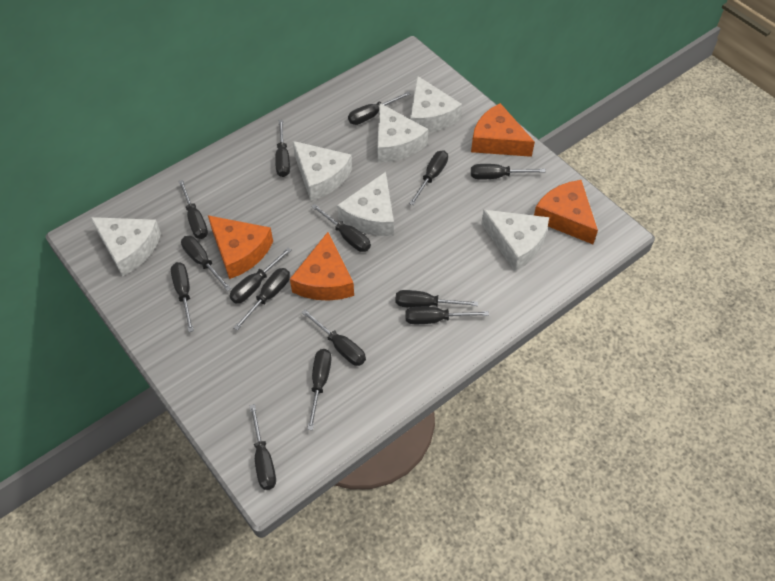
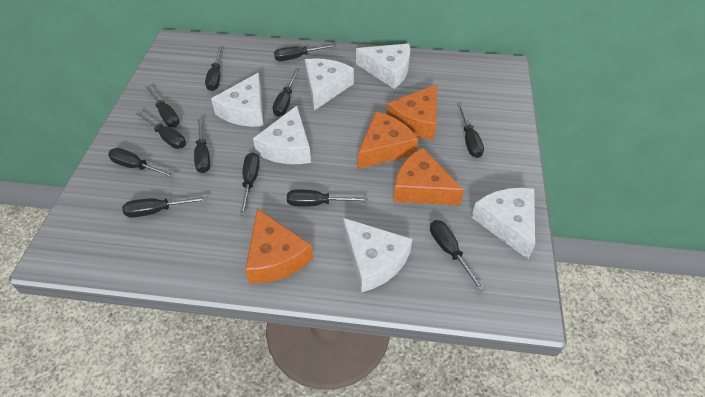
black screwdriver: 15 -> 12

